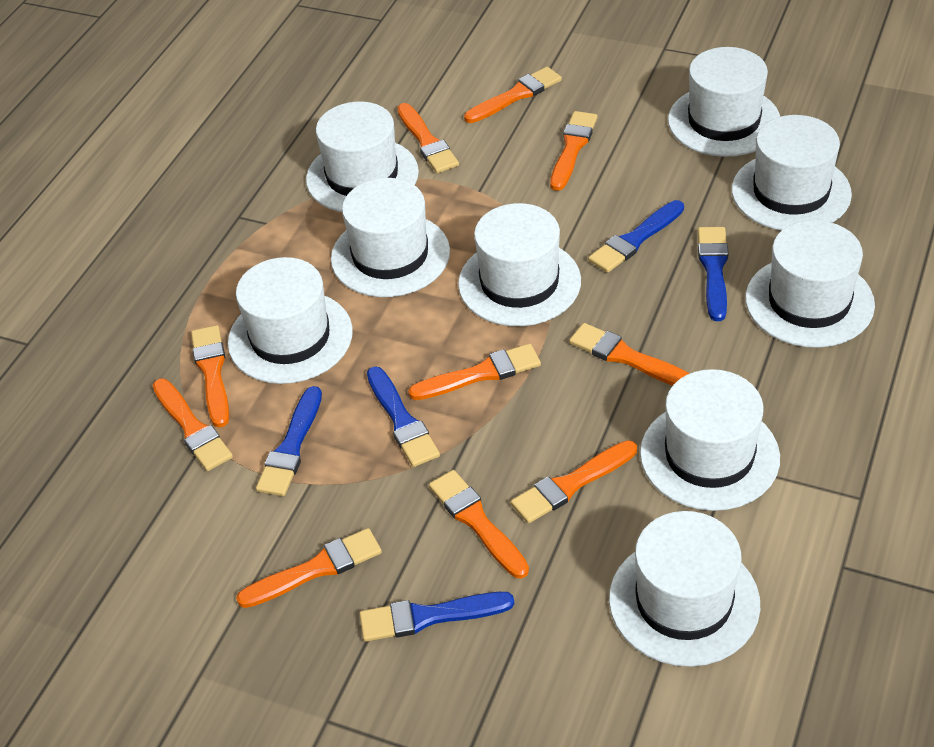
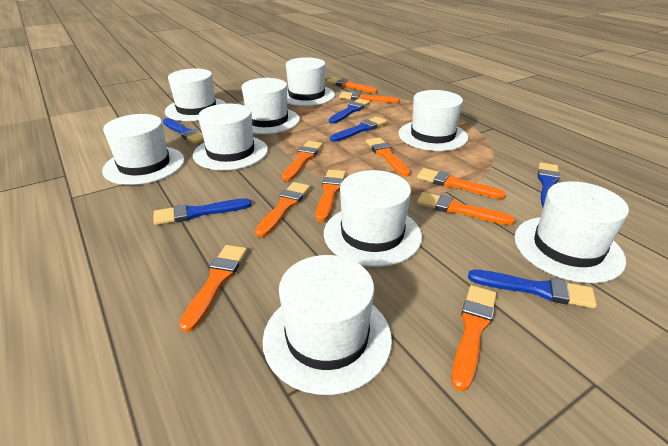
blue brush: 5 -> 6

